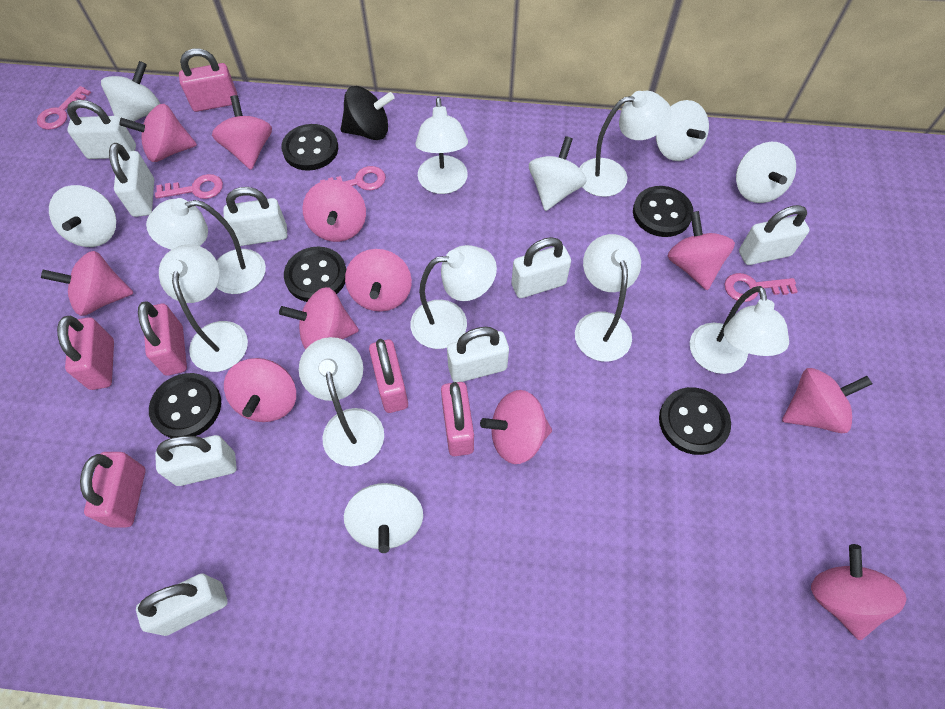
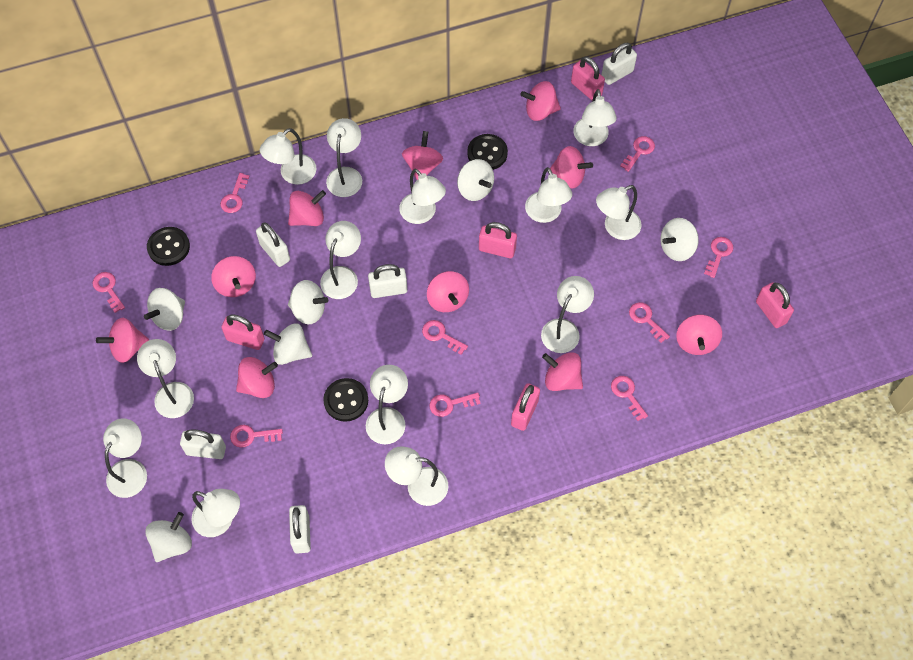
black button: 5 -> 3
black spinning top: 1 -> 0
pink key: 4 -> 9
pink padlock: 6 -> 5
pink spinning top: 11 -> 10
white lamp: 8 -> 13
white padlock: 8 -> 5

